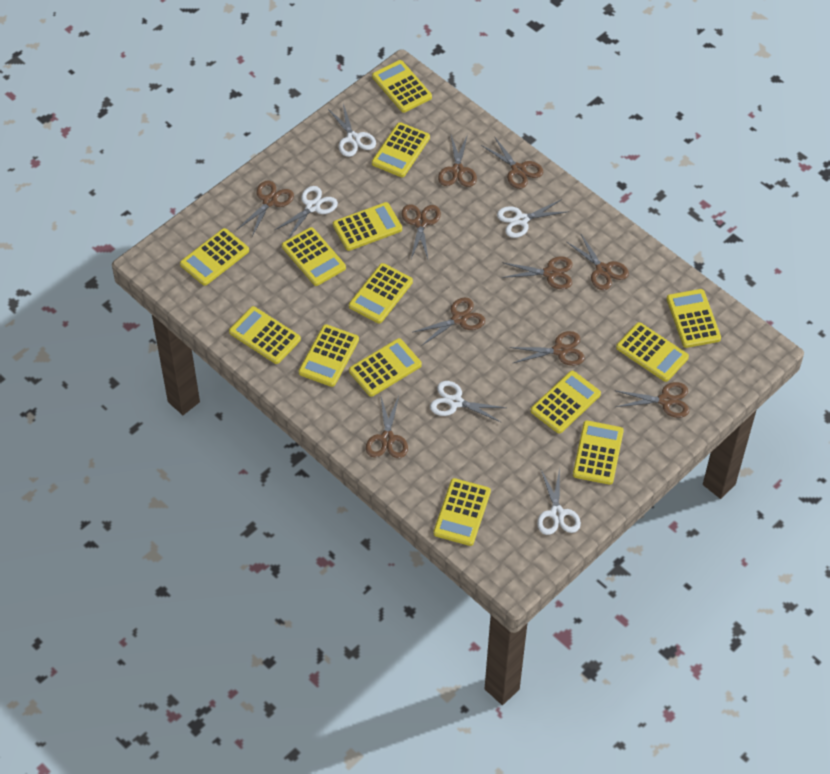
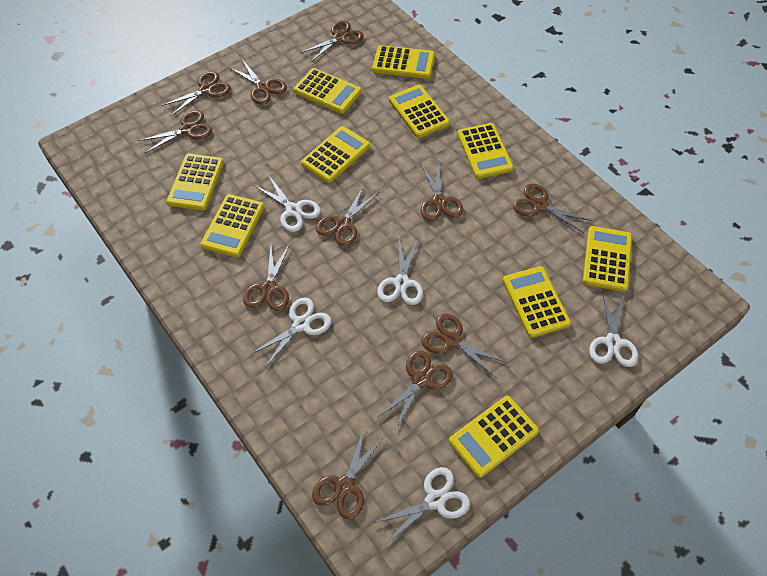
brown scissors: 10 -> 11
yellow calculator: 14 -> 10

